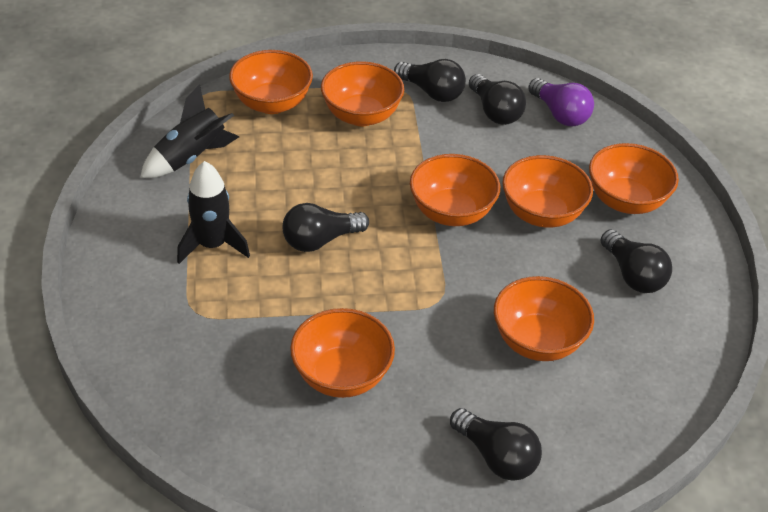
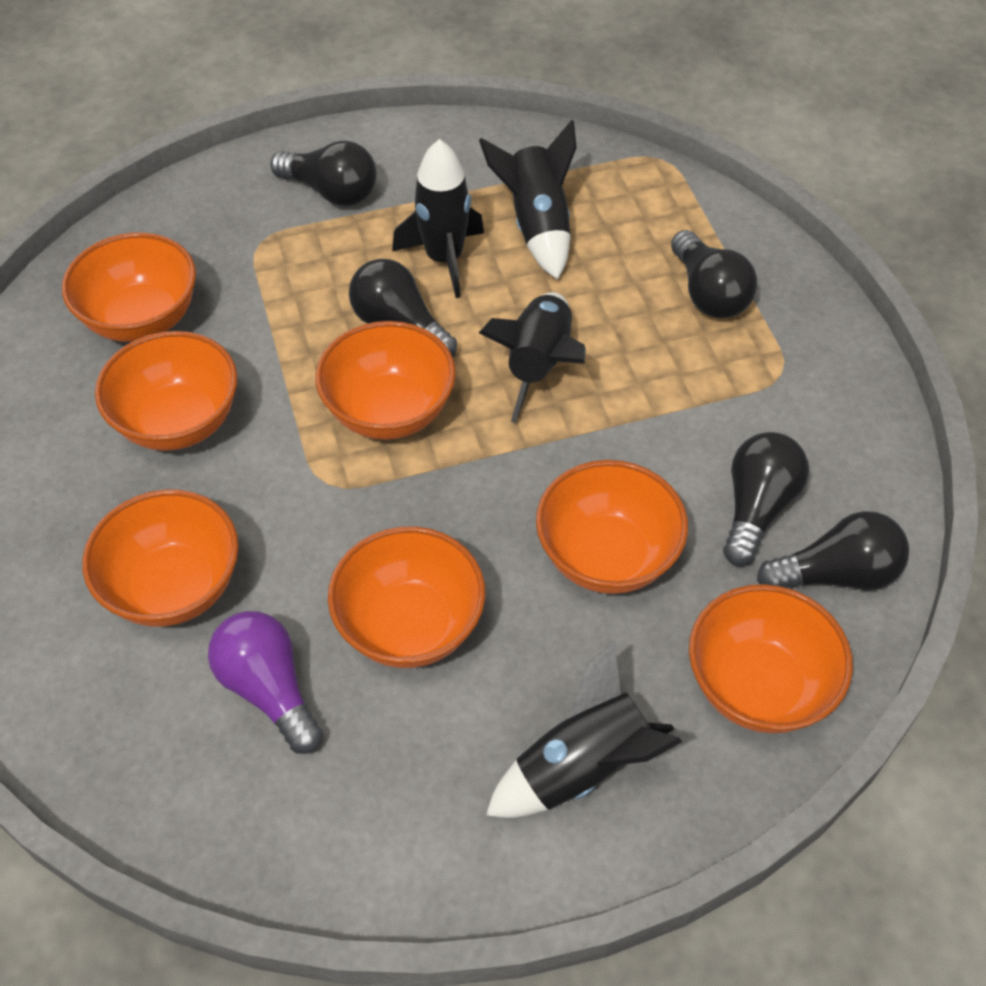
black rocket: 2 -> 4

